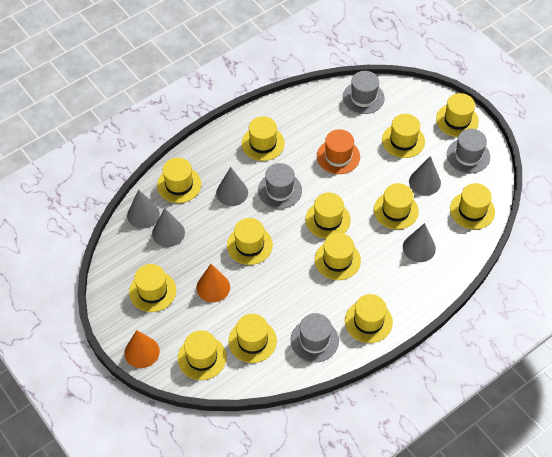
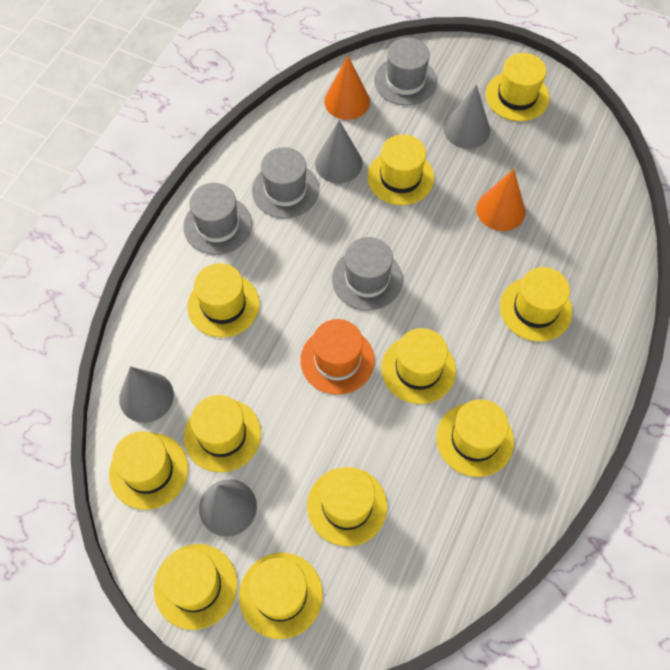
grey cone: 5 -> 4
yellow hat: 13 -> 11

